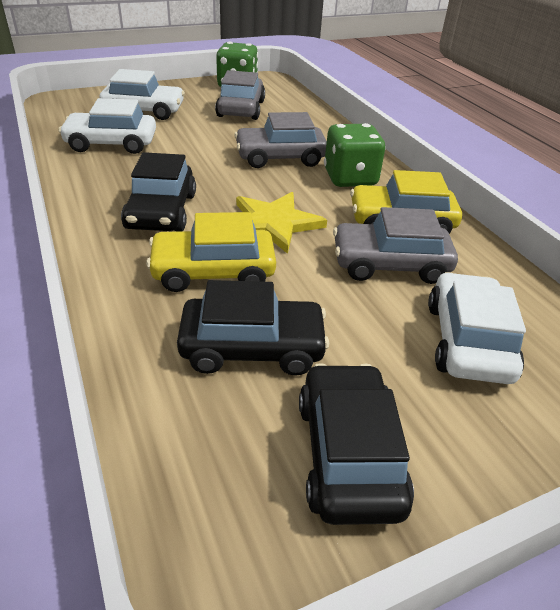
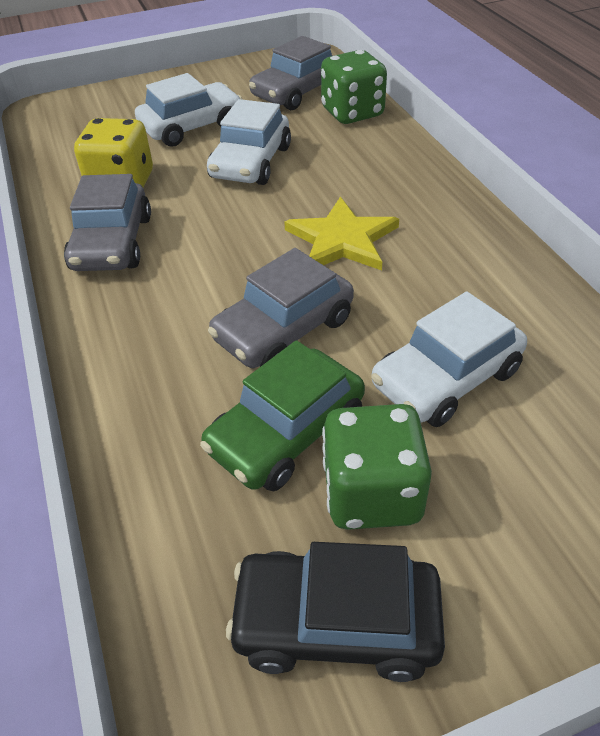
black car: 3 -> 1
green car: 0 -> 1
yellow car: 2 -> 0
yellow dice: 0 -> 1

